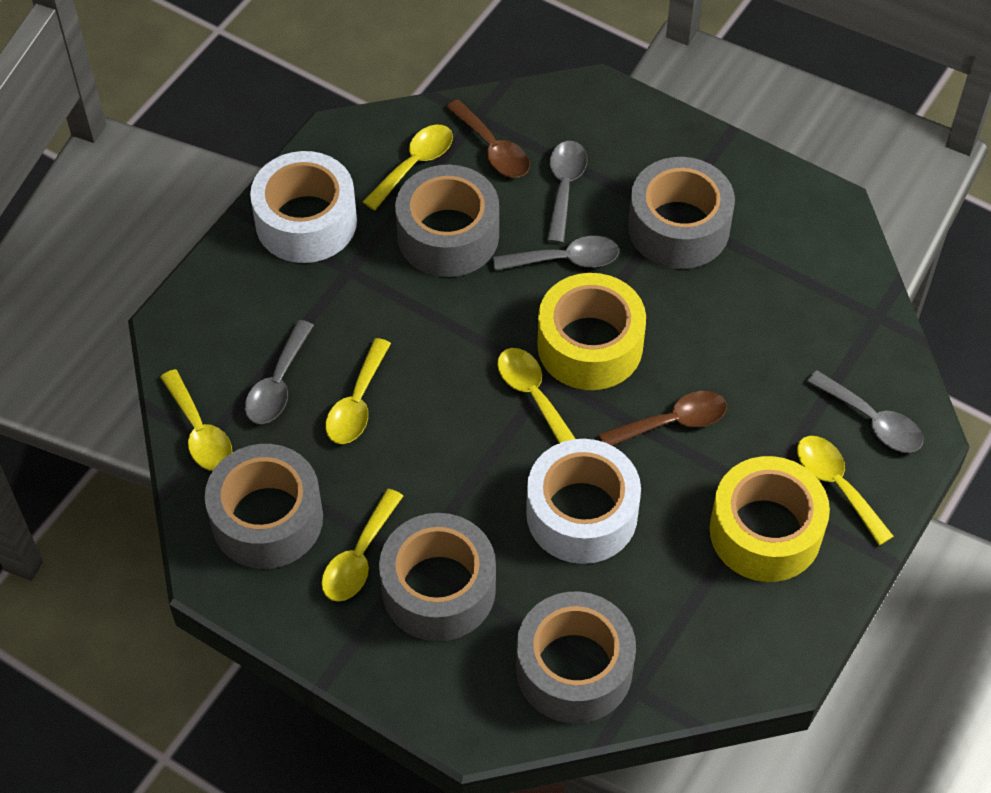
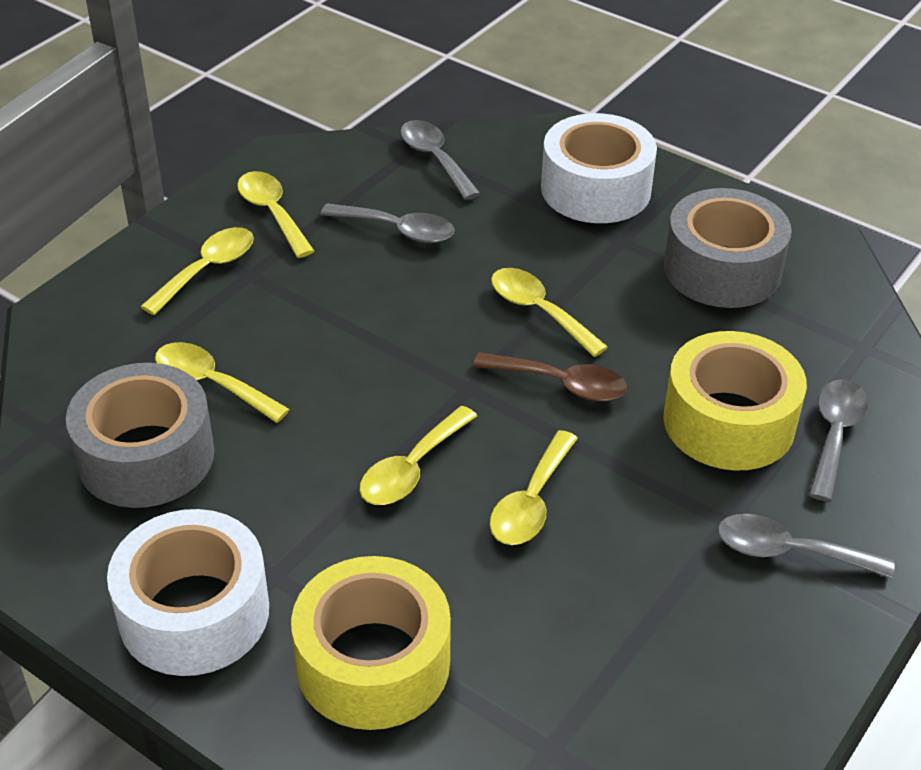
brown spoon: 2 -> 1
grey tape: 5 -> 2

